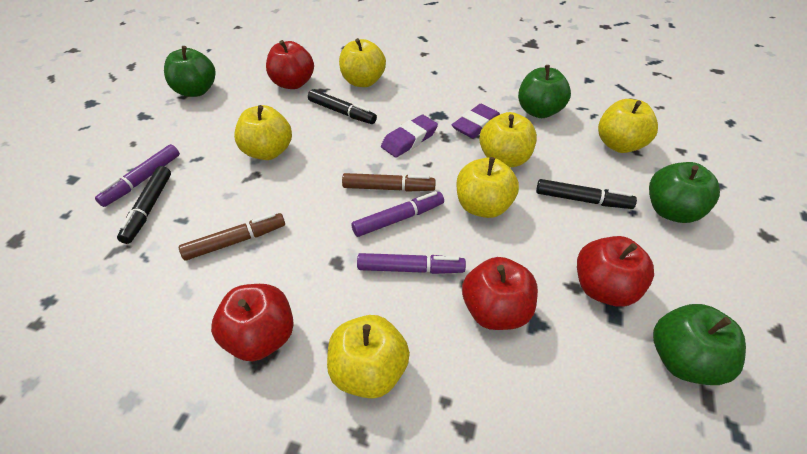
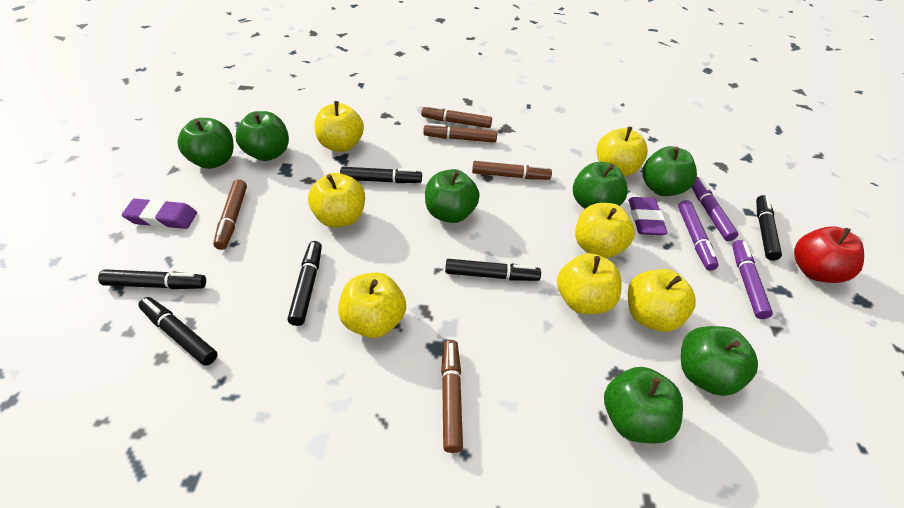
black marker: 3 -> 6
brown marker: 2 -> 5
green apple: 4 -> 7
red apple: 4 -> 1
yellow apple: 6 -> 7

